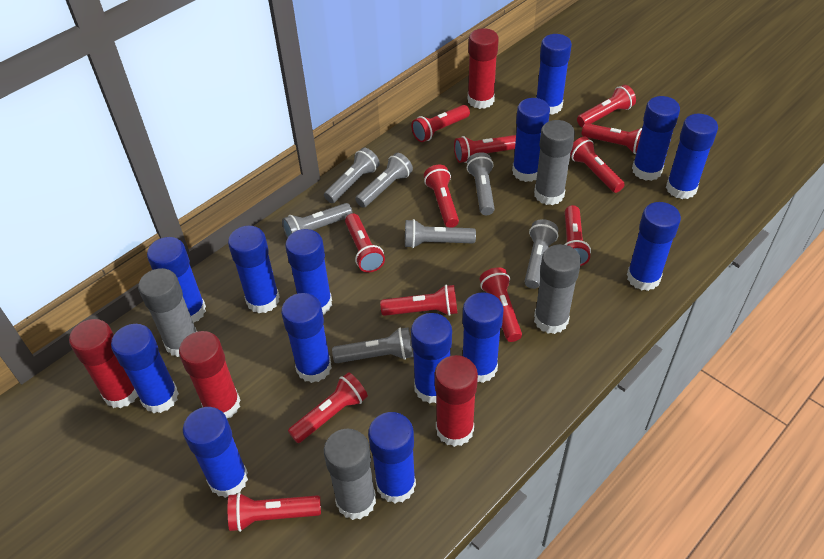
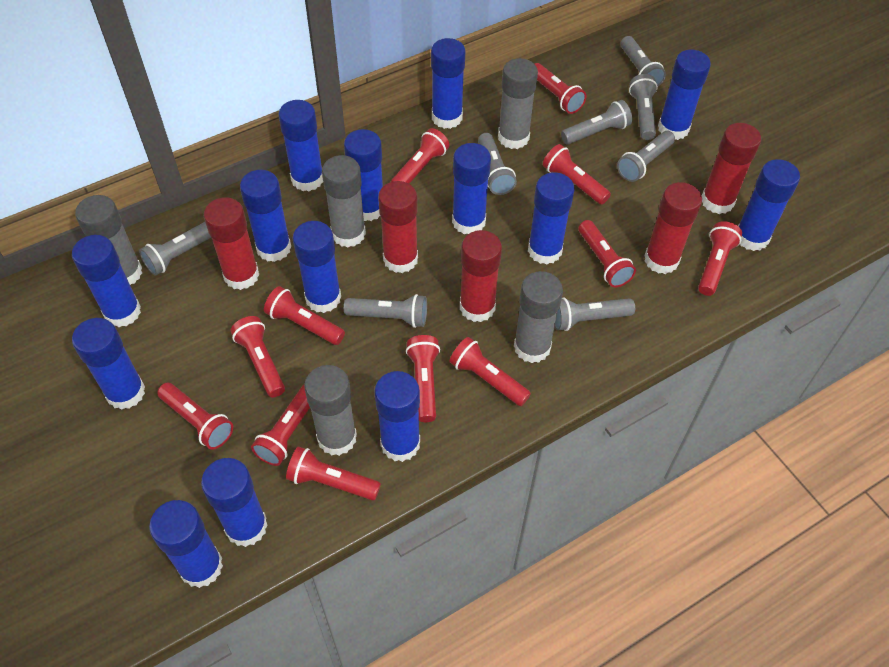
grey flashlight: 7 -> 8
grey glue stick: 4 -> 5
red glue stick: 4 -> 5

